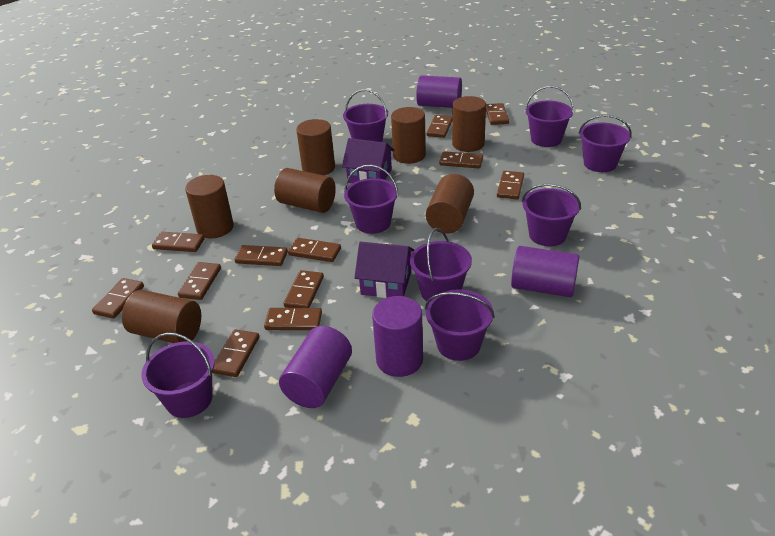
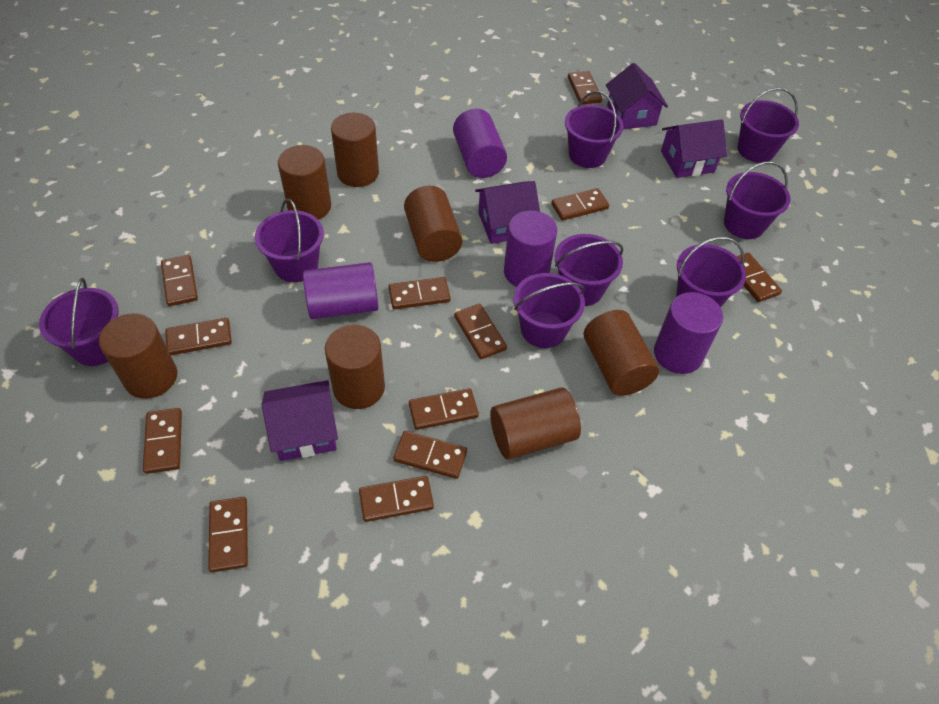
purple house: 2 -> 4

